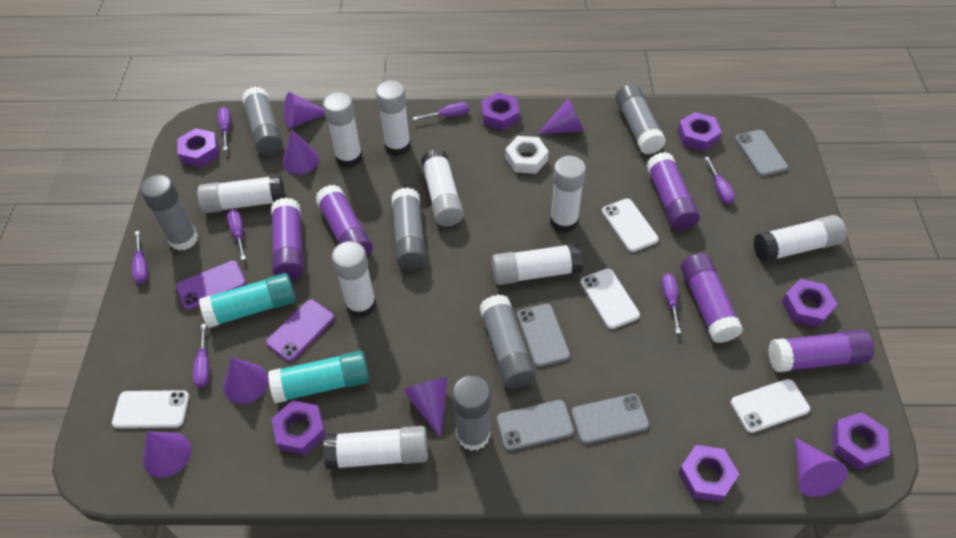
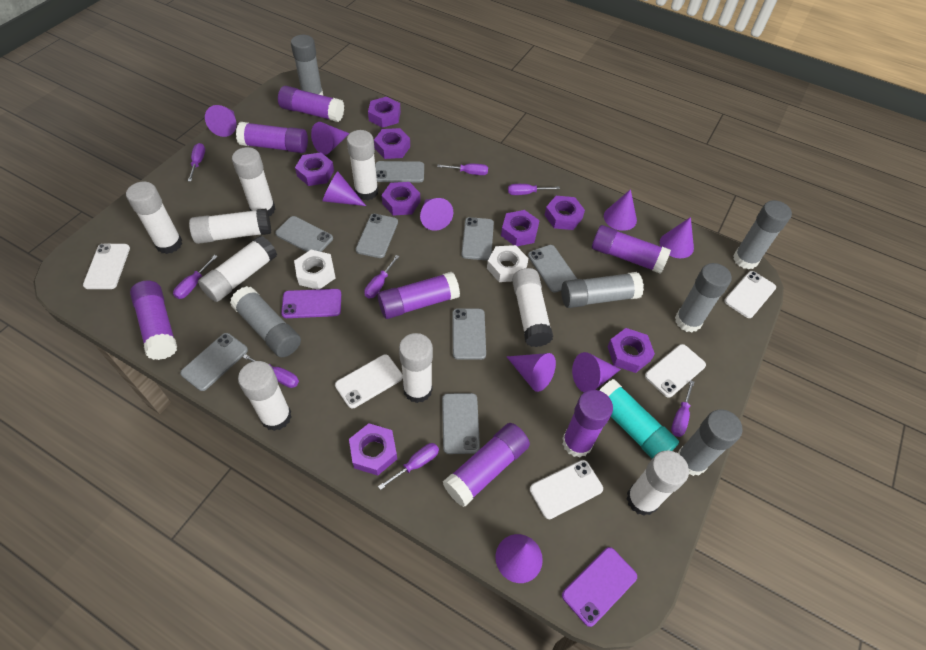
grey phone: 4 -> 8
purple cone: 7 -> 9
purple glue stick: 5 -> 7
purple nut: 7 -> 8
purple screwdriver: 7 -> 8
turquoise glue stick: 2 -> 1
white nut: 1 -> 2
white phone: 4 -> 5

